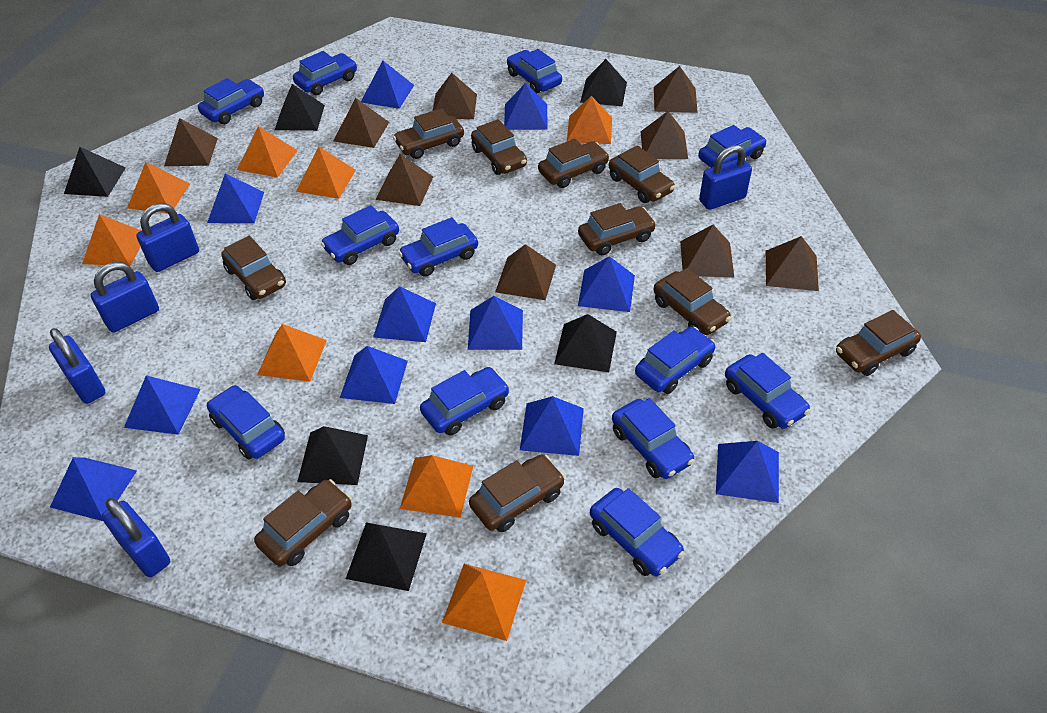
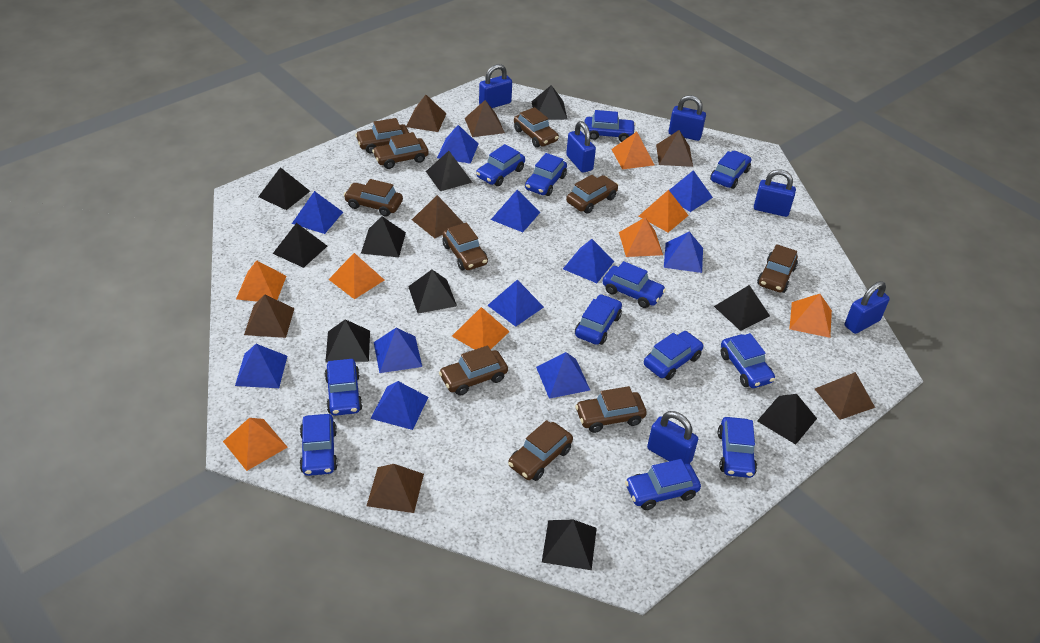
black pyramid: 6 -> 10
blue padlock: 5 -> 6
brown pyramid: 9 -> 7

